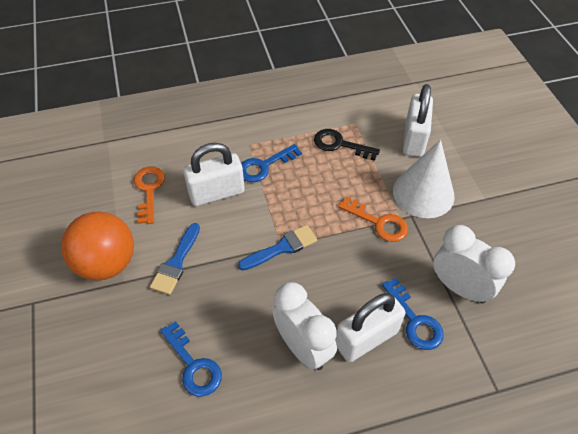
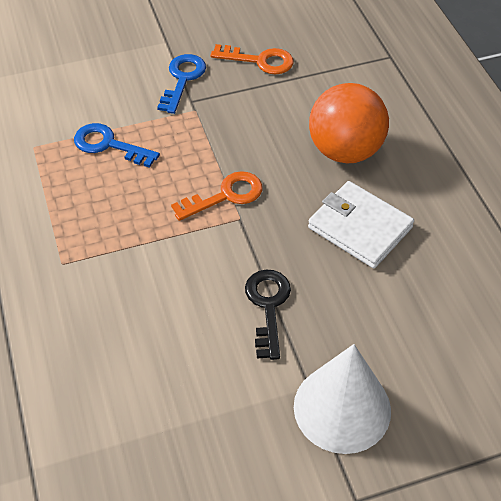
blue brush: 2 -> 0
blue key: 3 -> 2
white clock: 2 -> 0
white padlock: 3 -> 0
white wallet: 0 -> 1

